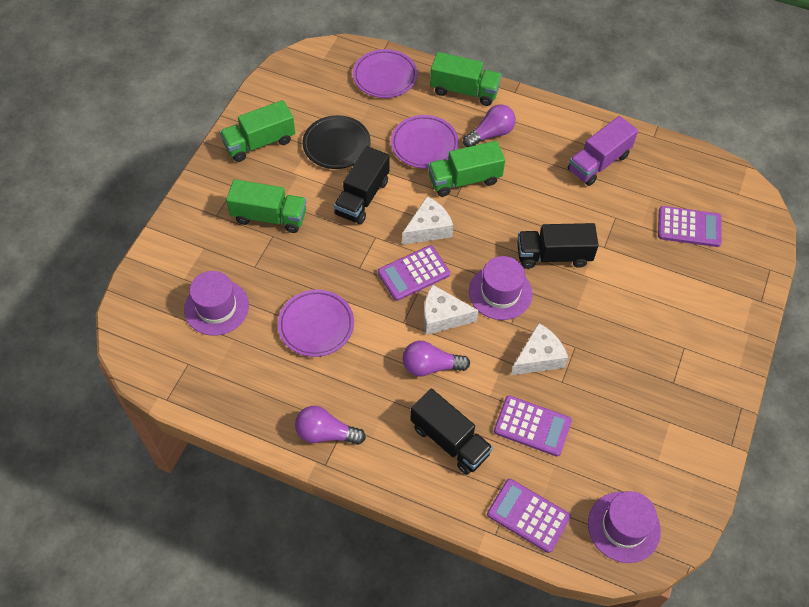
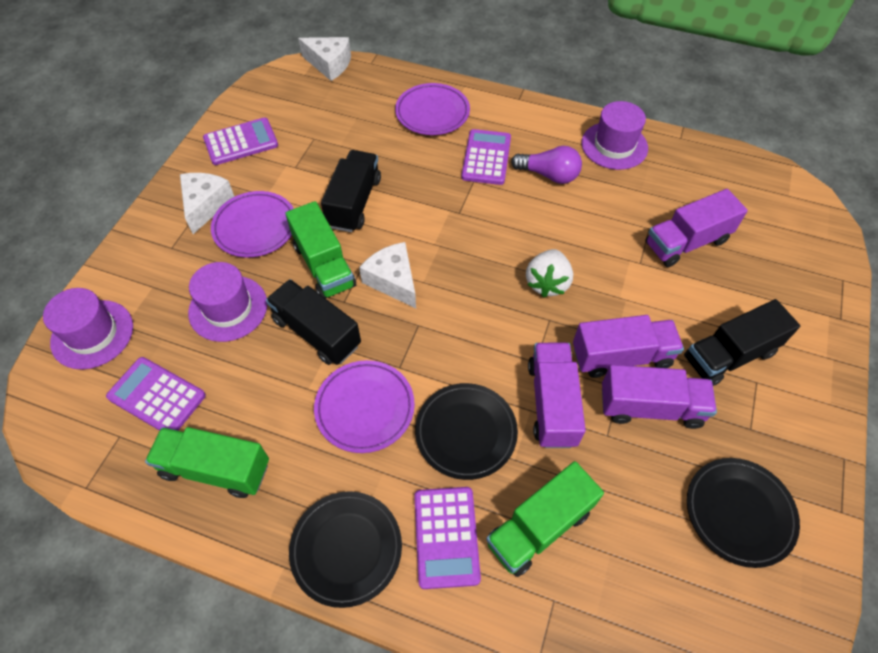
black plate: 1 -> 3
green truck: 4 -> 3
purple light bulb: 3 -> 1
purple truck: 1 -> 4
white strawberry: 0 -> 1

